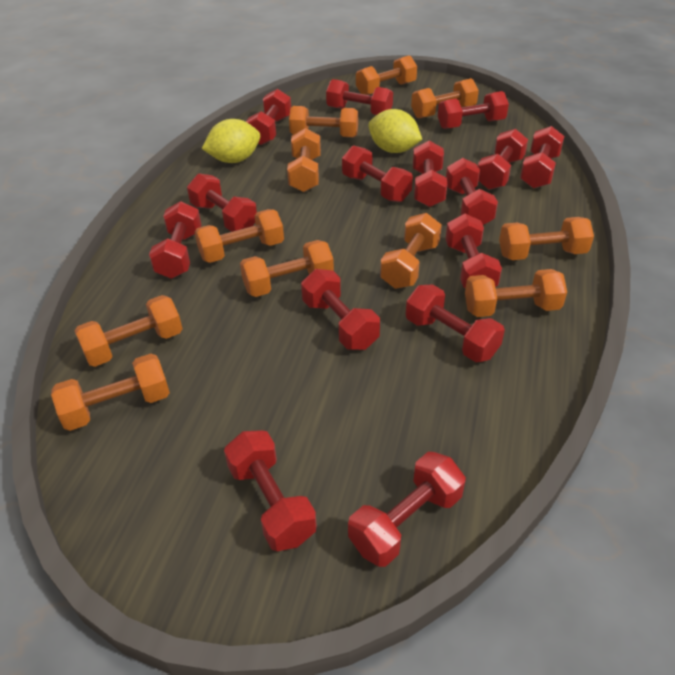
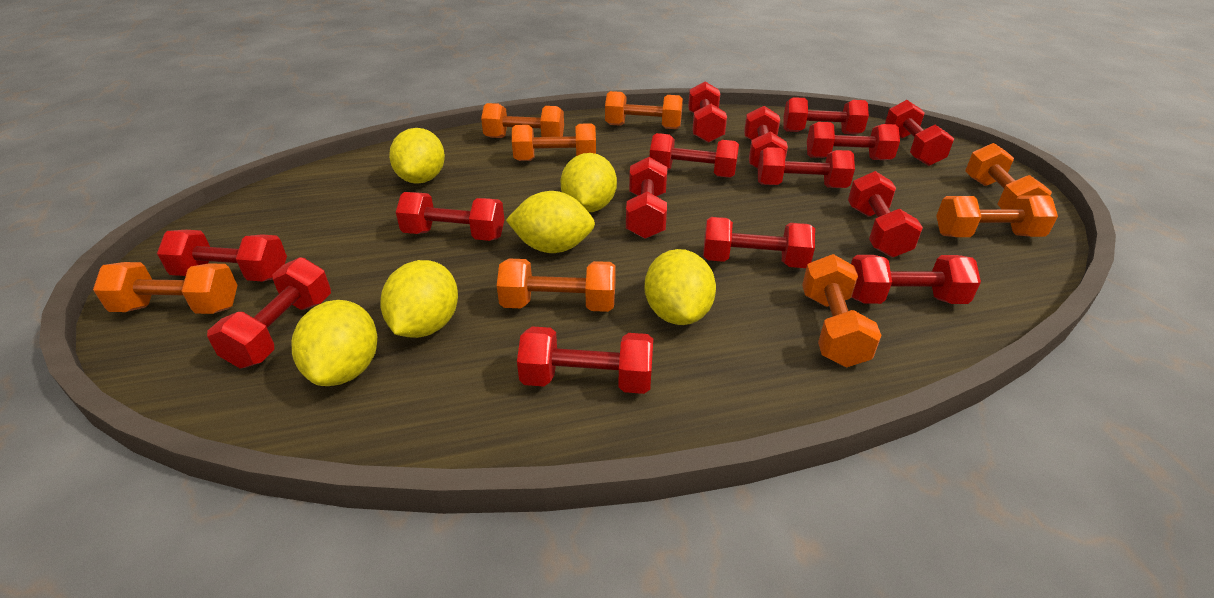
orange dumbbell: 11 -> 8
yellow lemon: 2 -> 6

